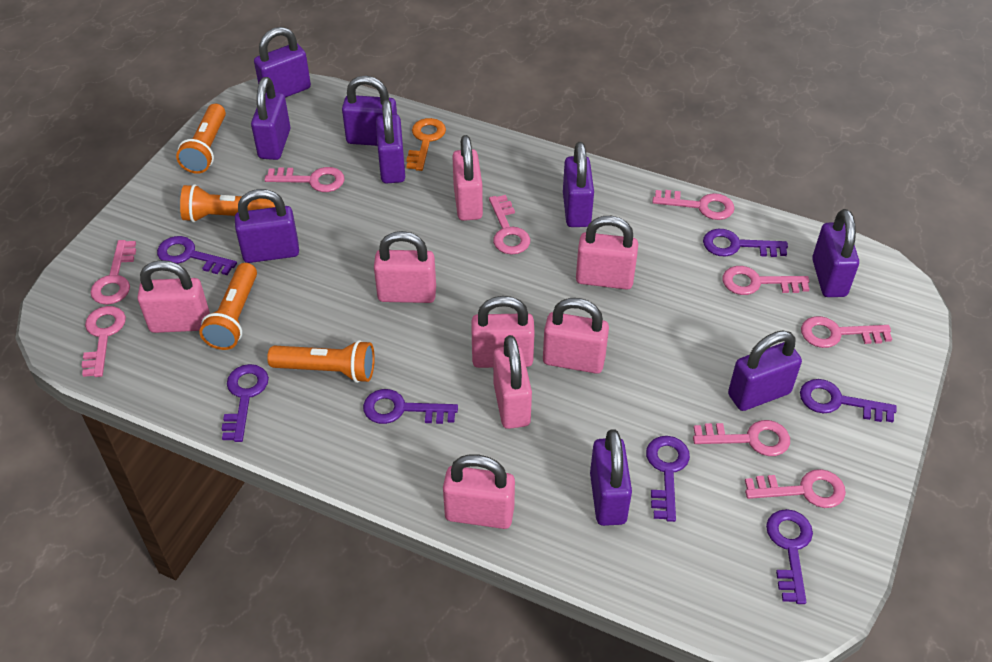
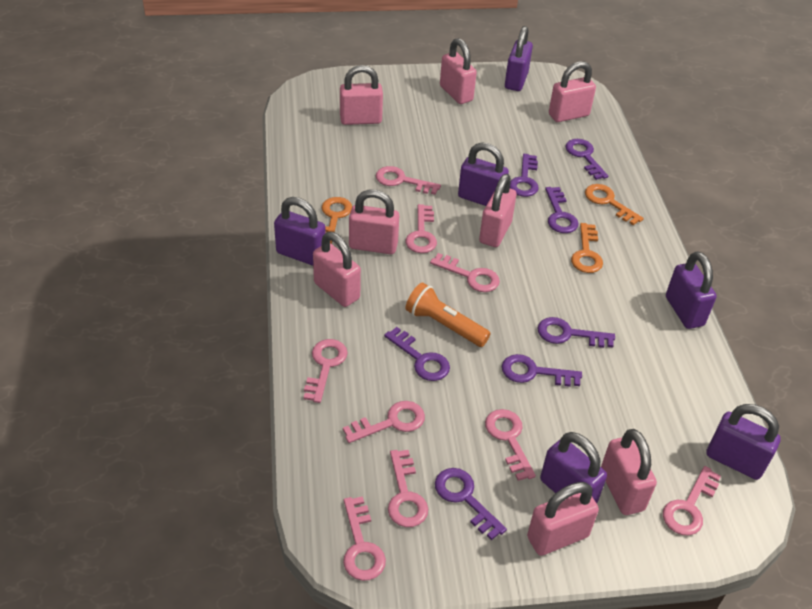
orange flashlight: 4 -> 1
orange key: 1 -> 3
purple padlock: 9 -> 6

